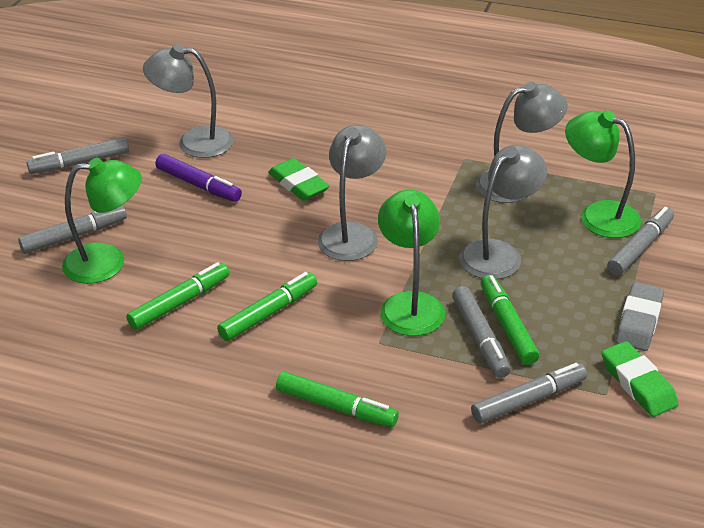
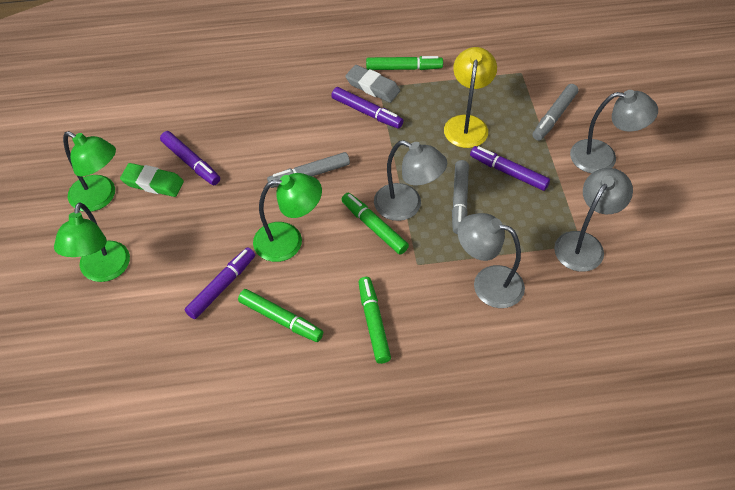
green eraser: 2 -> 1
grey marker: 5 -> 3
purple marker: 1 -> 4
yellow lamp: 0 -> 1

